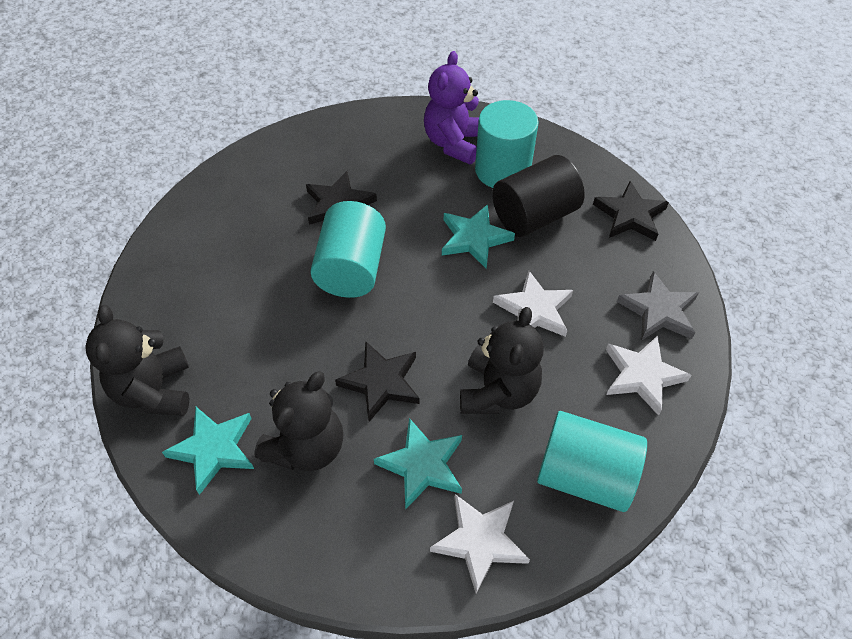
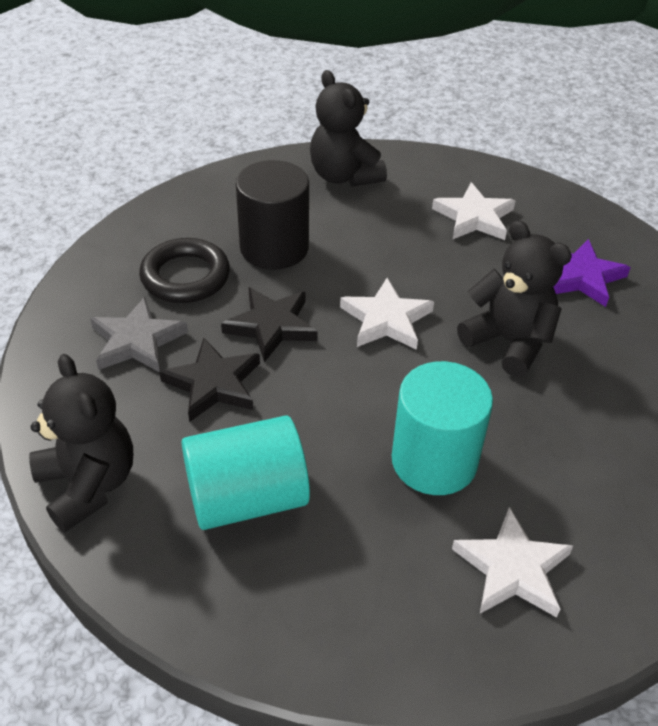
black ring: 0 -> 1
black star: 3 -> 2
purple star: 0 -> 1
purple teddy bear: 1 -> 0
turquoise cylinder: 3 -> 2
turquoise star: 3 -> 0

